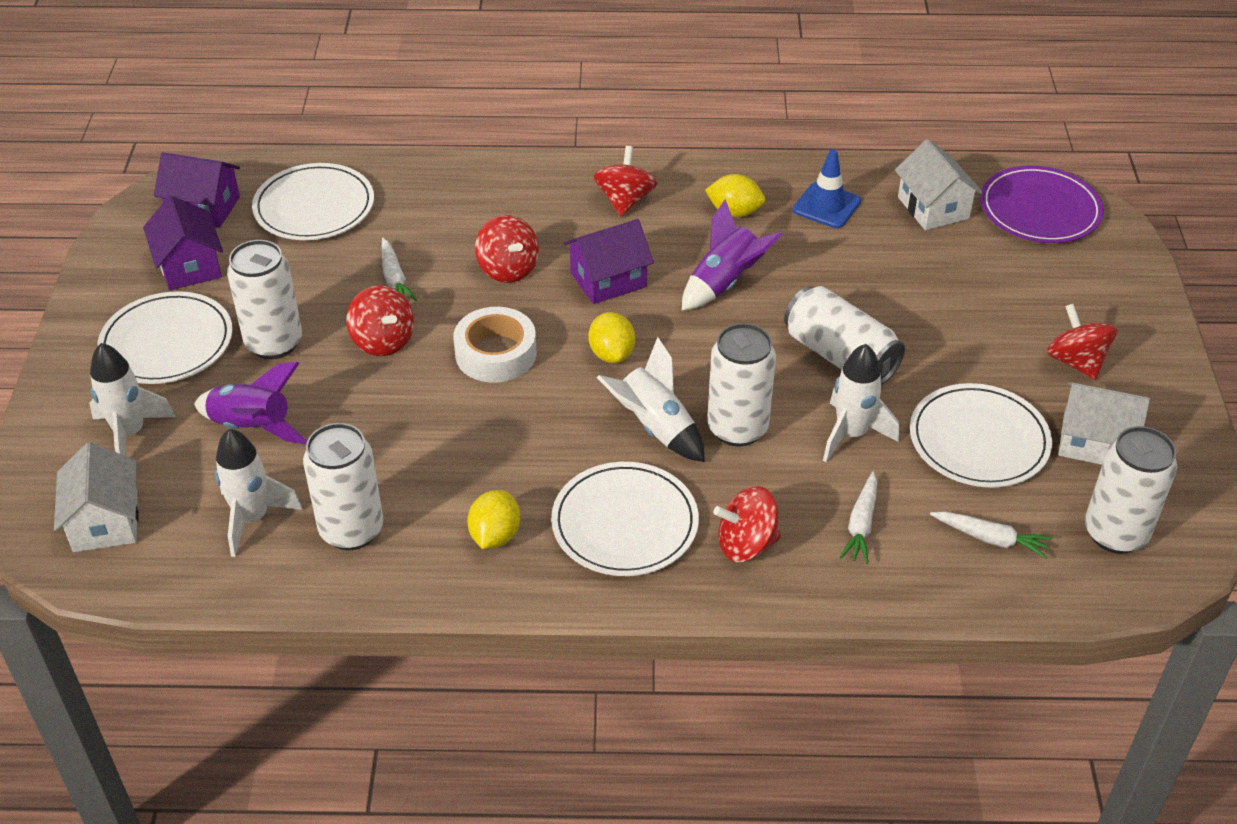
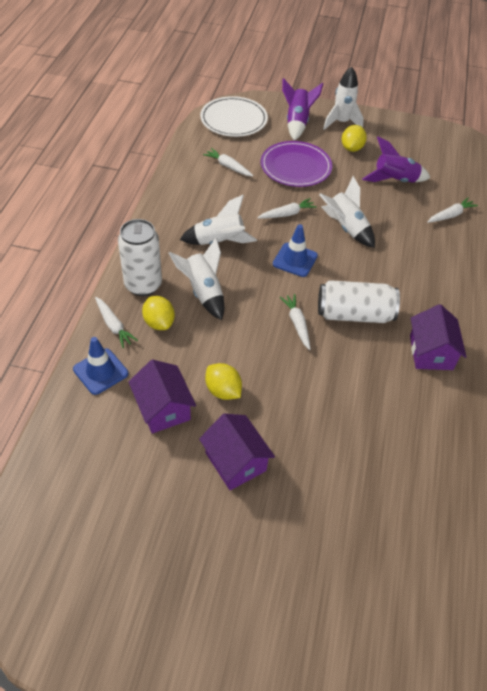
blue traffic cone: 1 -> 2
red spinning top: 5 -> 0
white can: 5 -> 2
white carrot: 3 -> 5
white house: 3 -> 0
white plate: 4 -> 1
white tape: 1 -> 0

